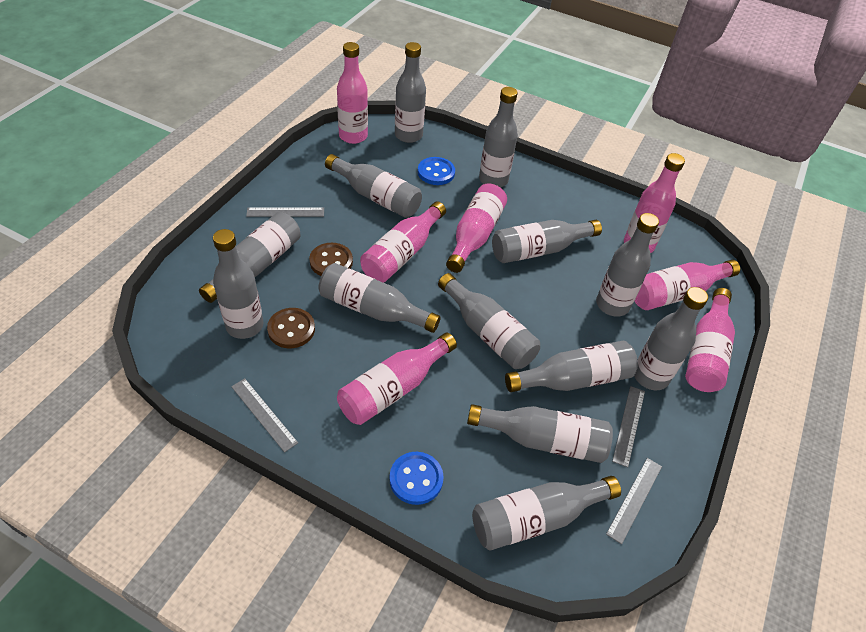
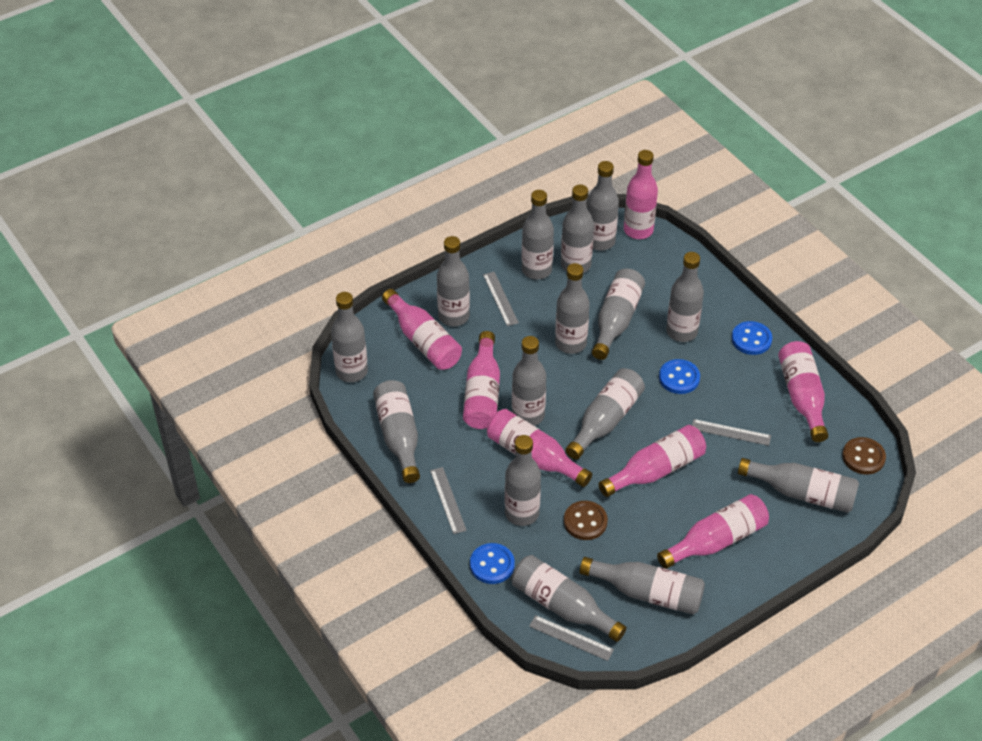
blue button: 2 -> 3
grey bottle: 13 -> 15

